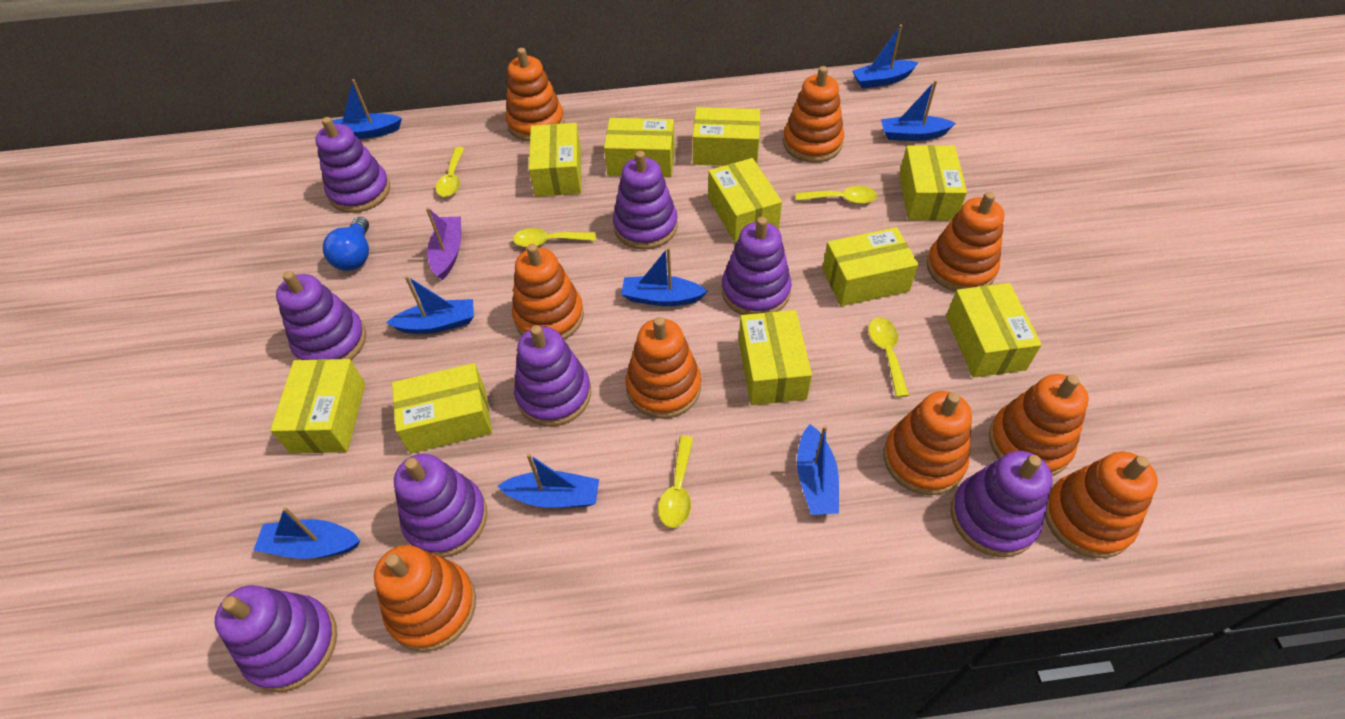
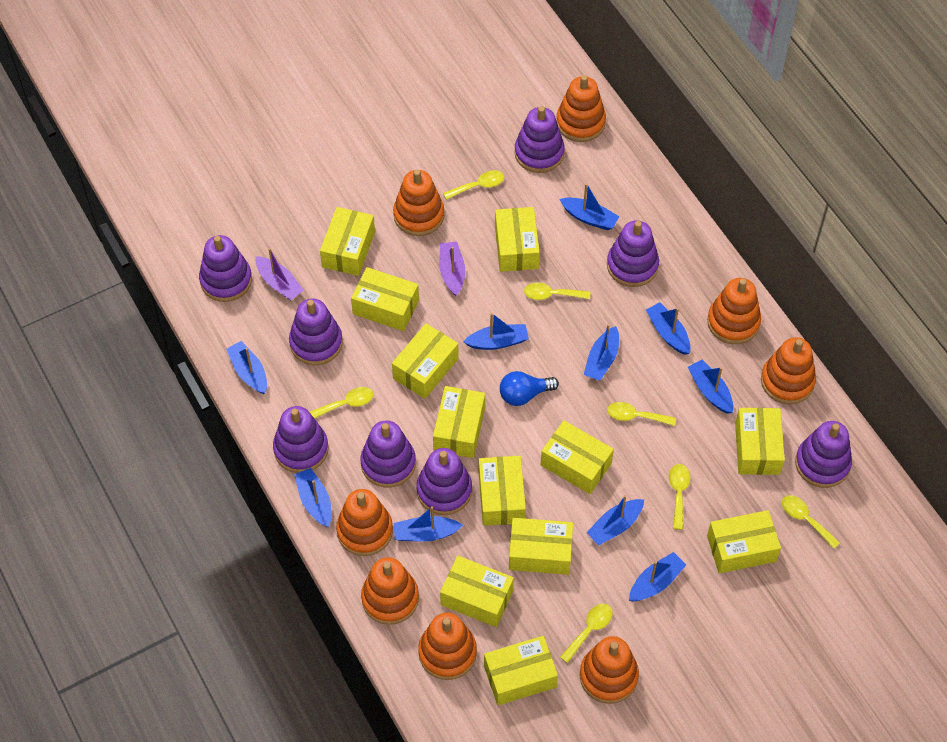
blue boat: 8 -> 10
orange stacking toy: 9 -> 8
purple boat: 1 -> 2
yellow box: 10 -> 12
yellow spoon: 5 -> 7

